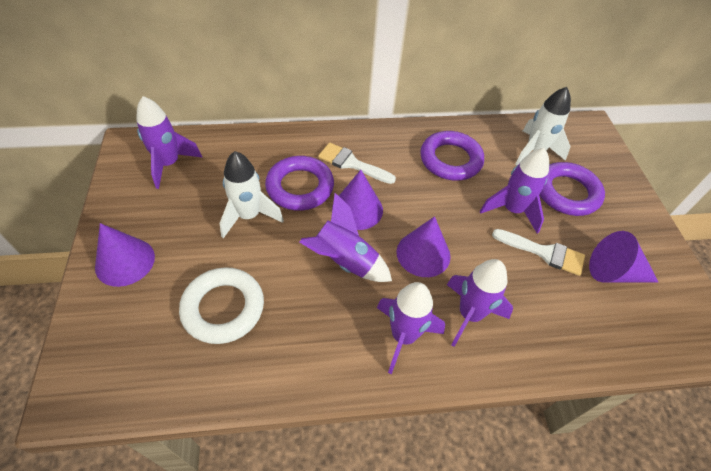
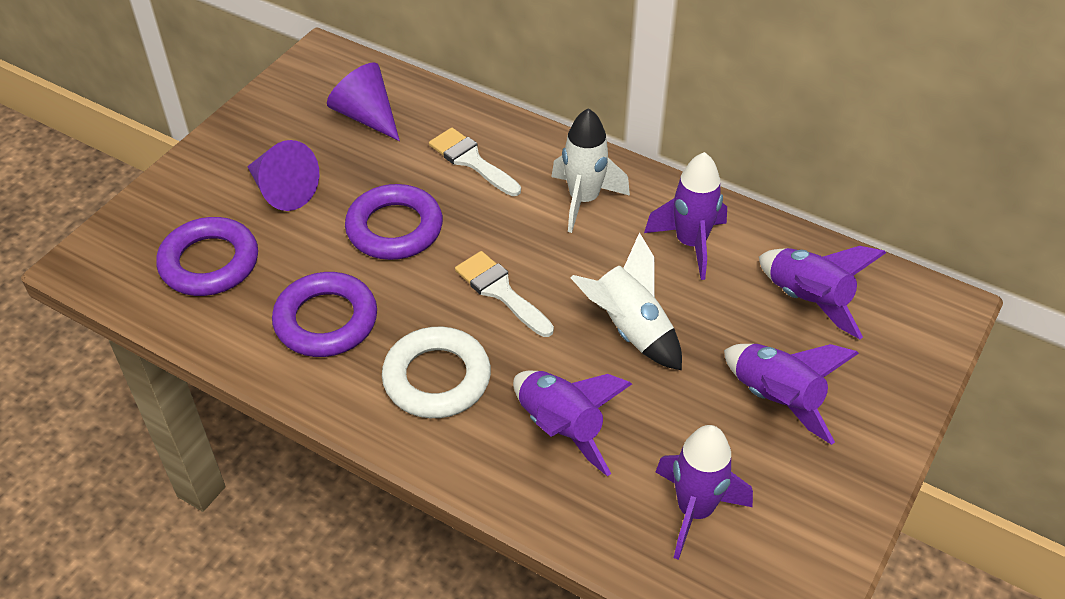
purple cone: 4 -> 2

